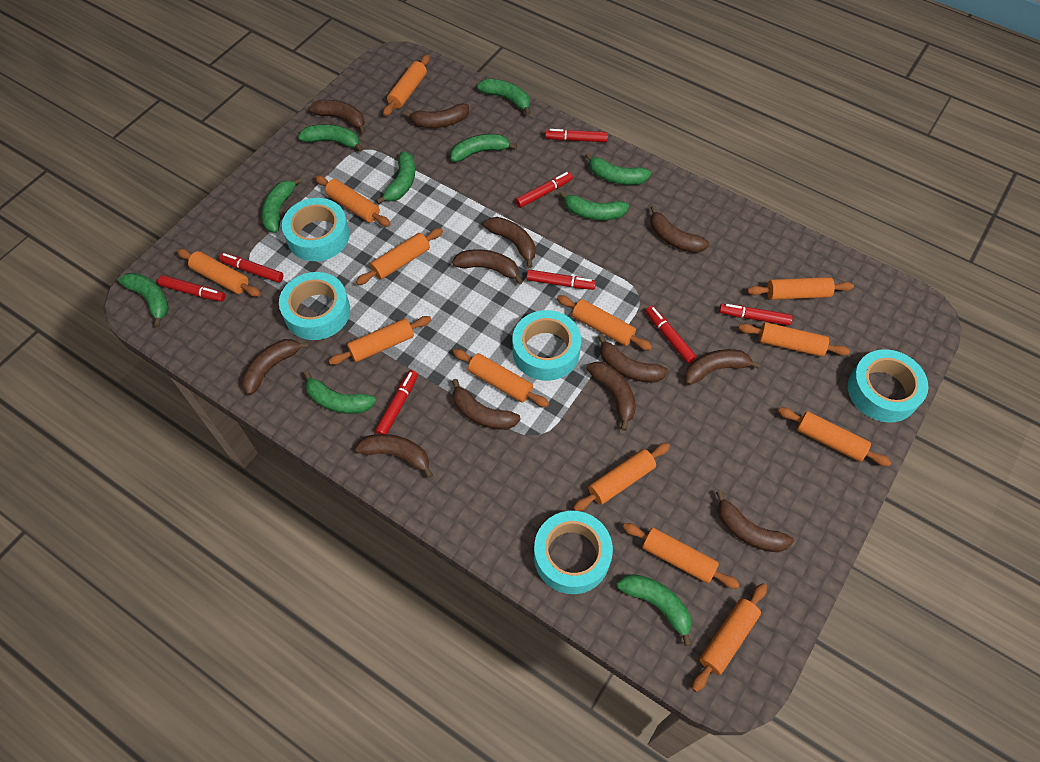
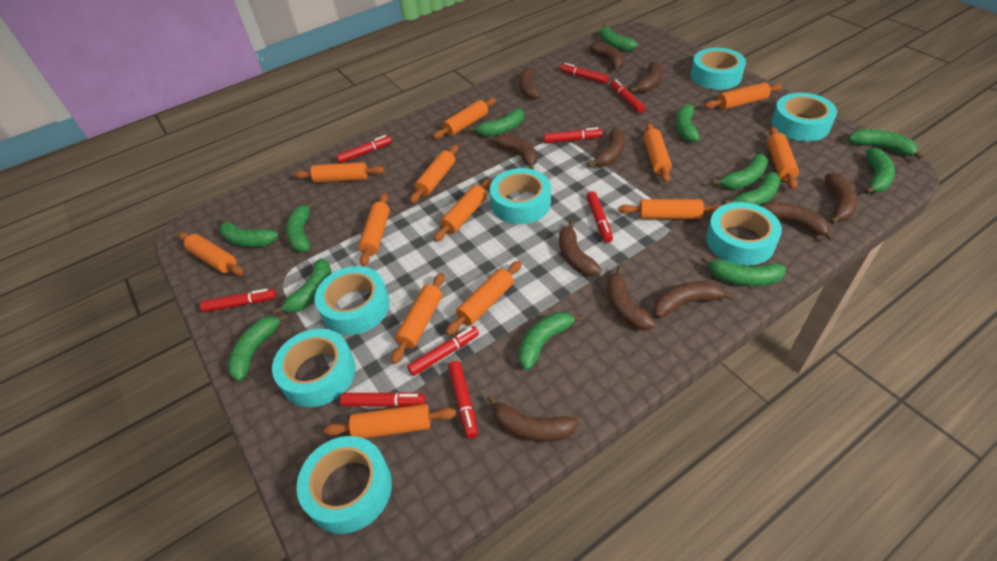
brown banana: 12 -> 11
green banana: 10 -> 13
red marker: 8 -> 9
turquoise tape: 5 -> 7

